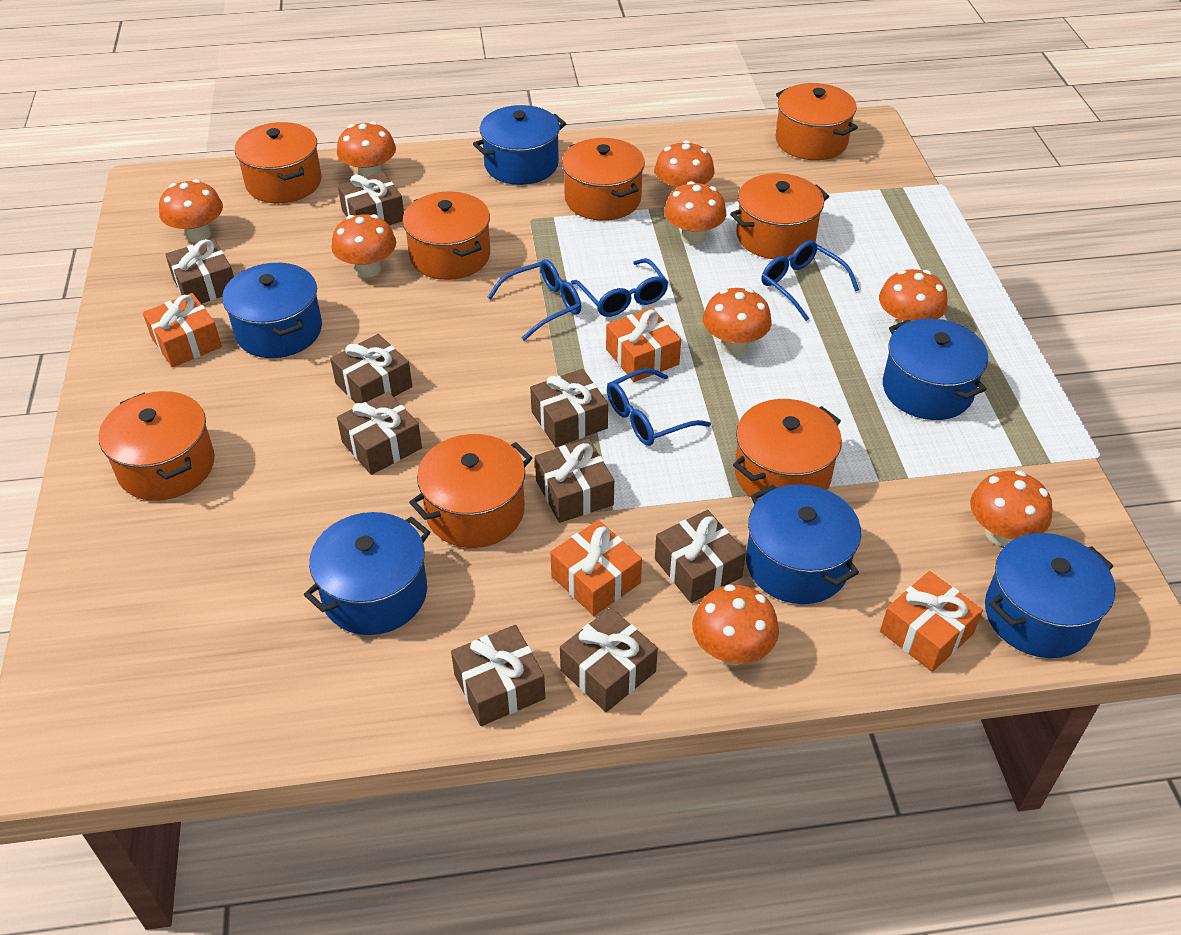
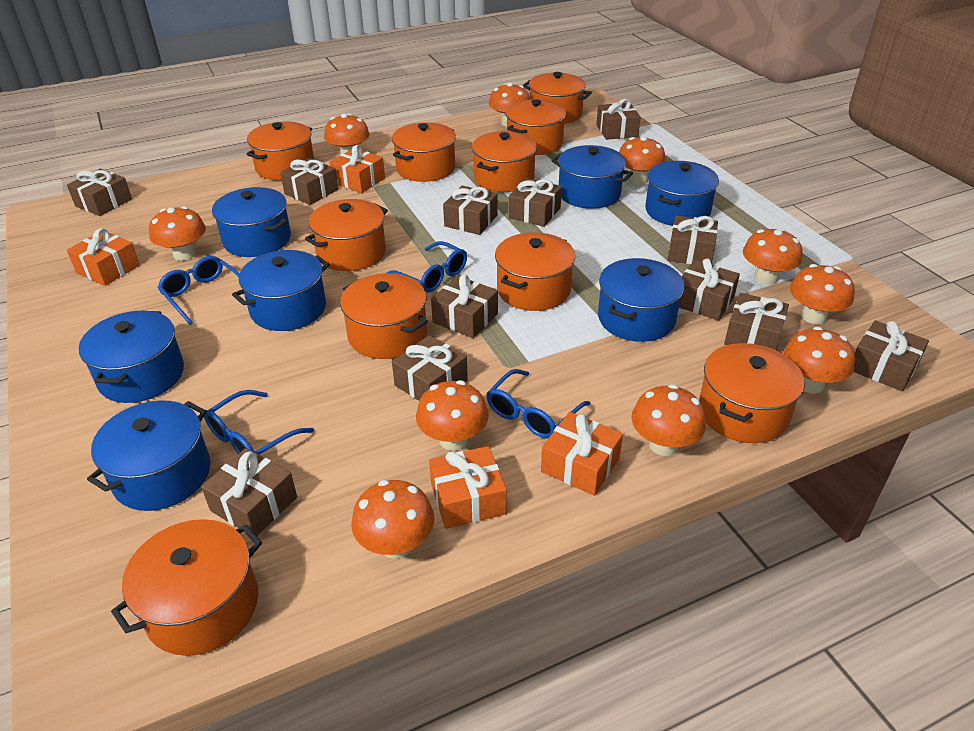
blue pot: 6 -> 7
brown gift: 9 -> 12
orange mushroom: 9 -> 10
orange pot: 8 -> 10

